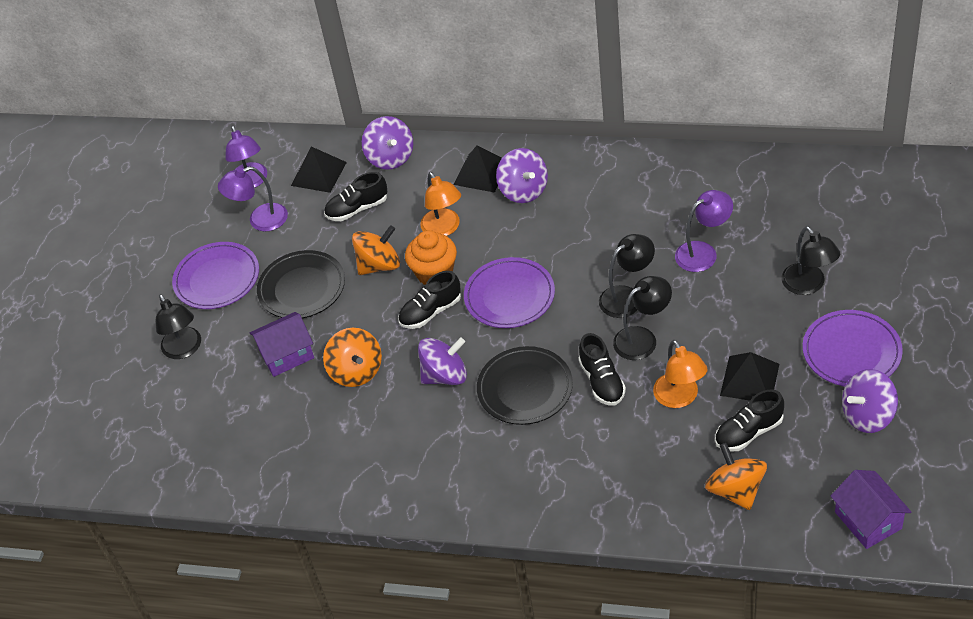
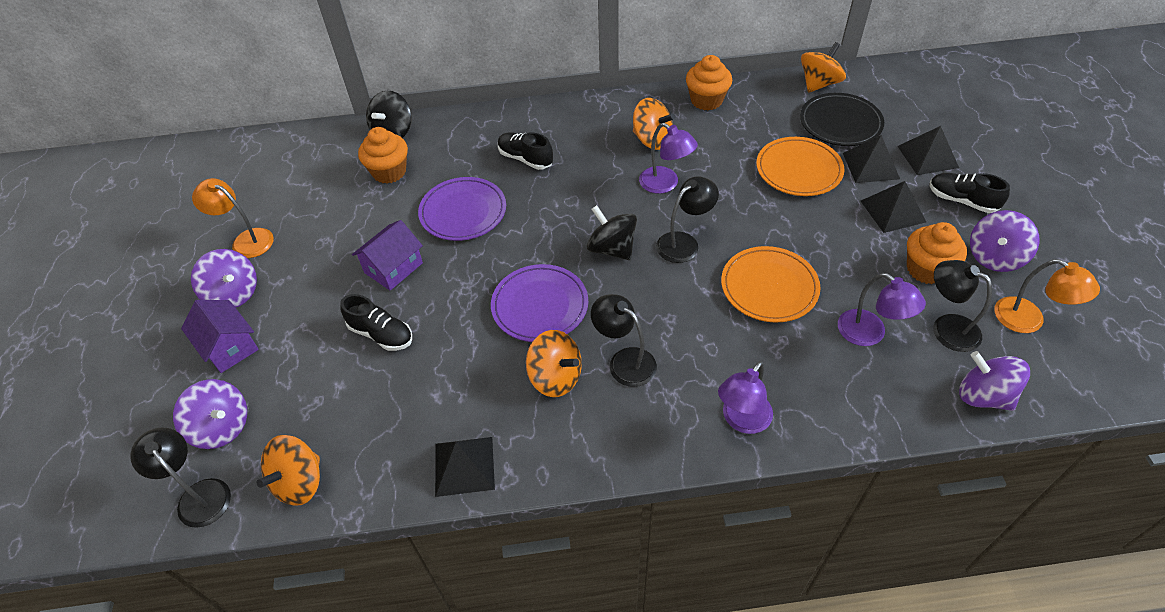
black plate: 2 -> 1
black pyramid: 3 -> 4
black shoe: 4 -> 3
black spinning top: 0 -> 2
orange cupcake: 1 -> 3
orange plate: 0 -> 2
orange spinning top: 3 -> 4
purple plate: 3 -> 2

